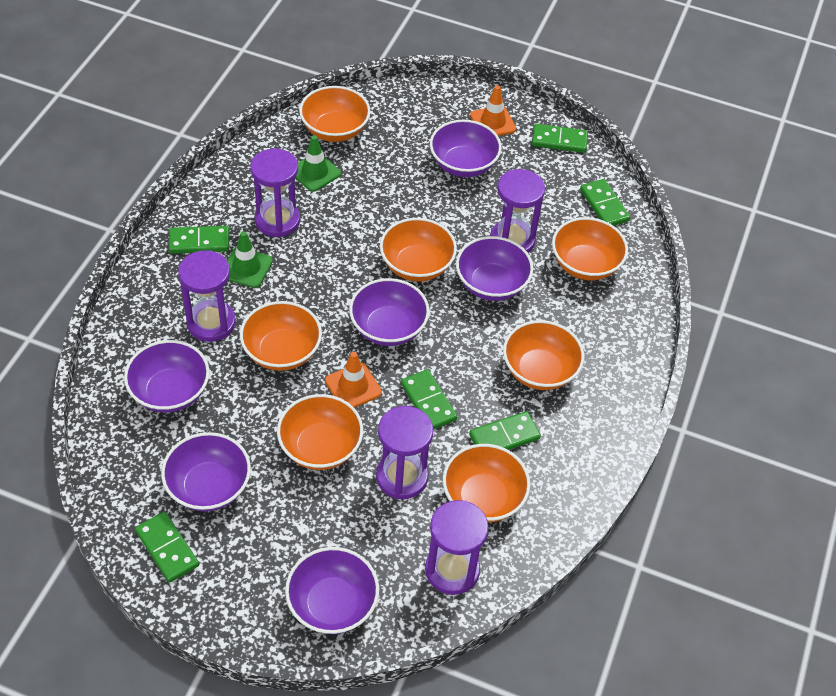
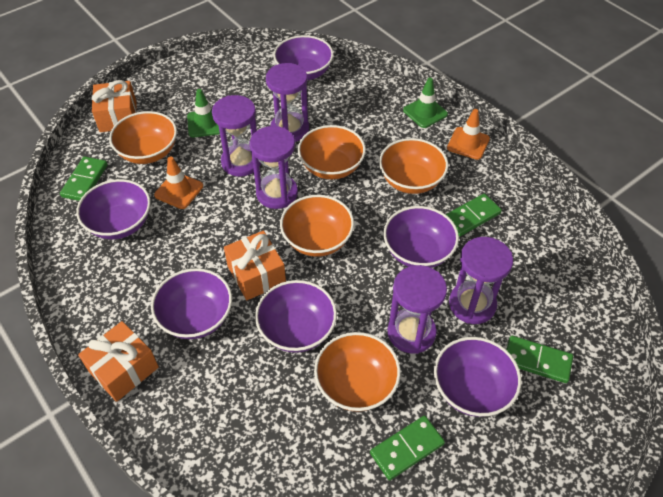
green domino: 6 -> 4
orange bowl: 7 -> 5
orange gift: 0 -> 3

